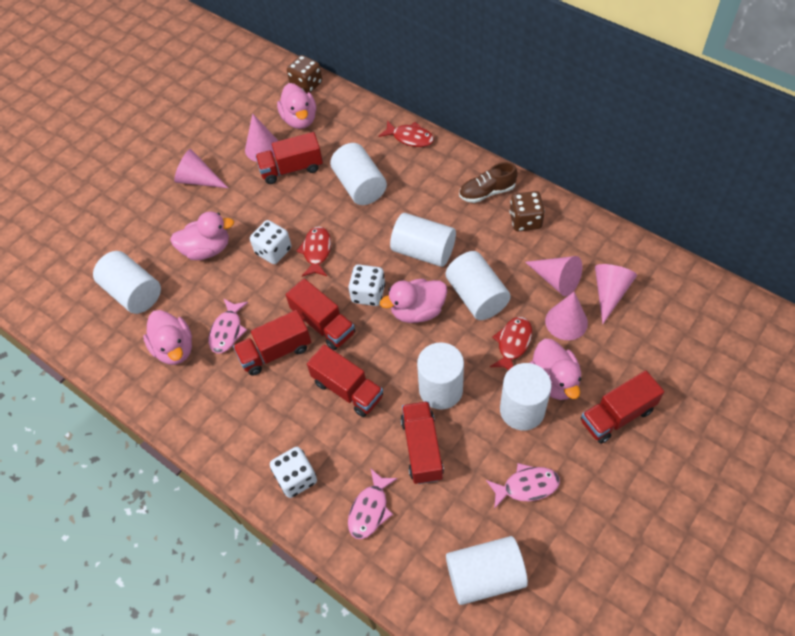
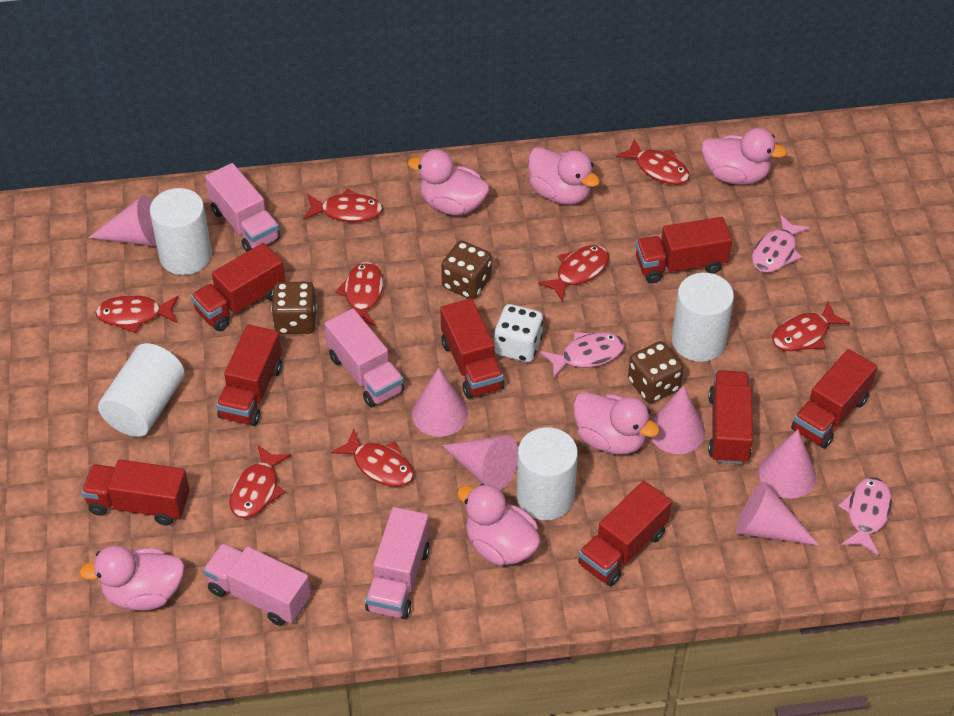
brown dice: 2 -> 3
brown shoe: 1 -> 0
pink cone: 5 -> 6
pink duck: 5 -> 6
pink truck: 0 -> 4
red fish: 3 -> 8
red truck: 6 -> 8
white cylinder: 7 -> 4
white dice: 3 -> 1

